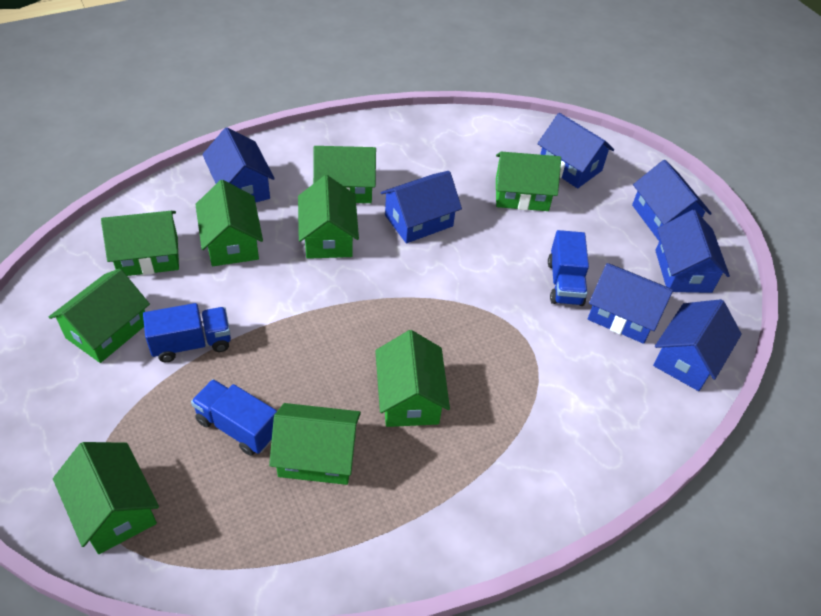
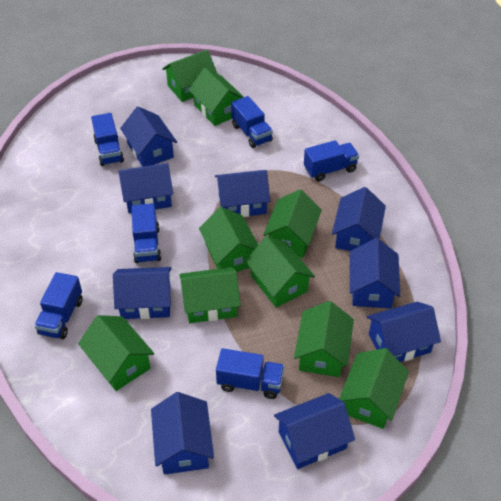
blue house: 7 -> 9
blue truck: 3 -> 6

